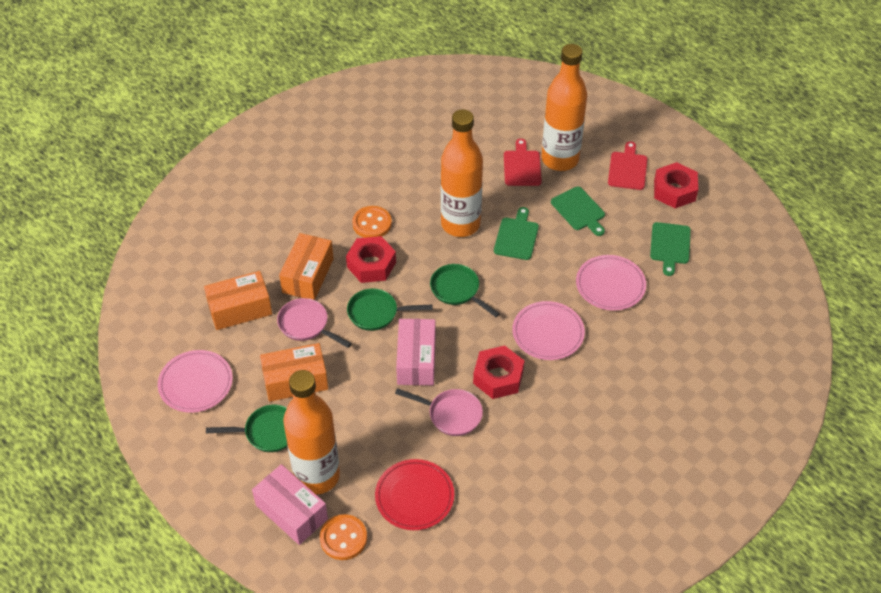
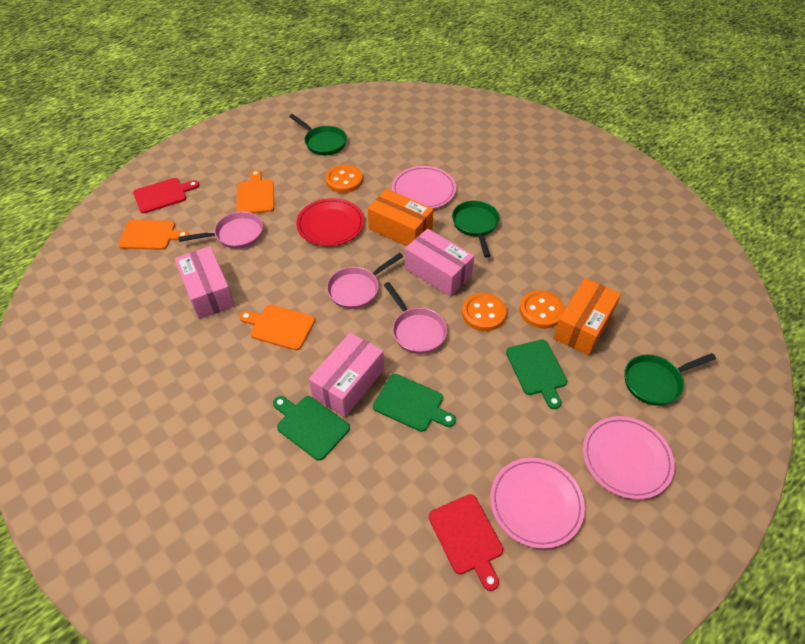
orange bottle: 3 -> 0
orange box: 3 -> 2
orange button: 2 -> 3
orange cutting board: 0 -> 3
pink box: 2 -> 3
pink pan: 2 -> 3
red nut: 3 -> 0

